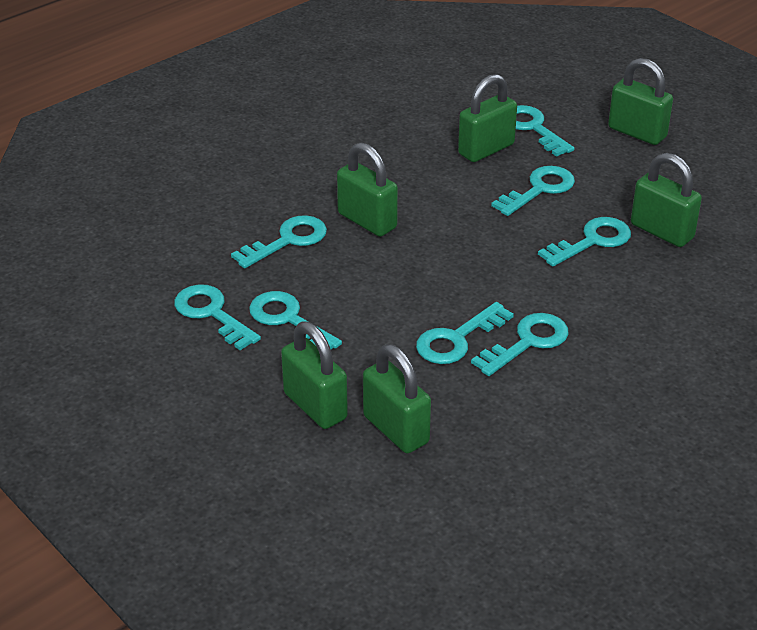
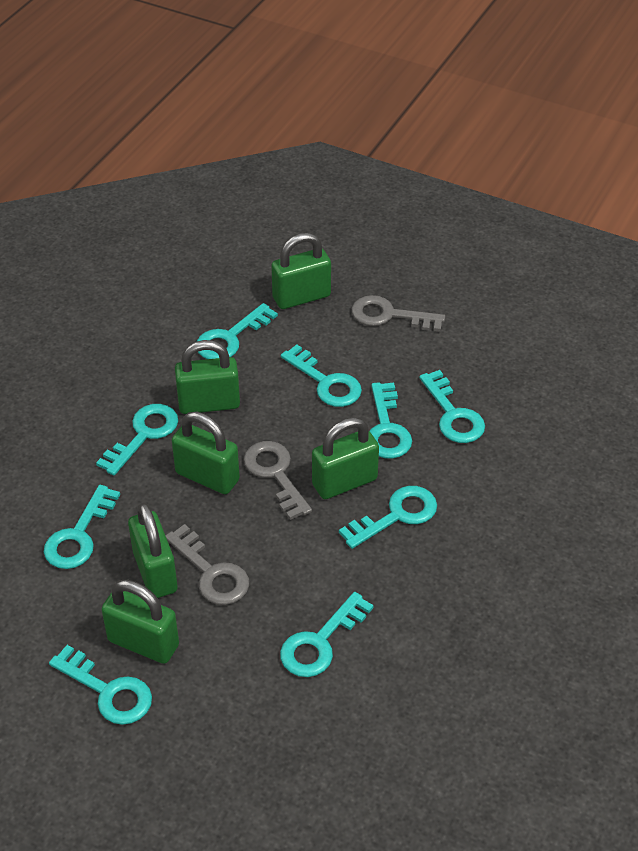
grey key: 0 -> 3
turquoise key: 8 -> 9

